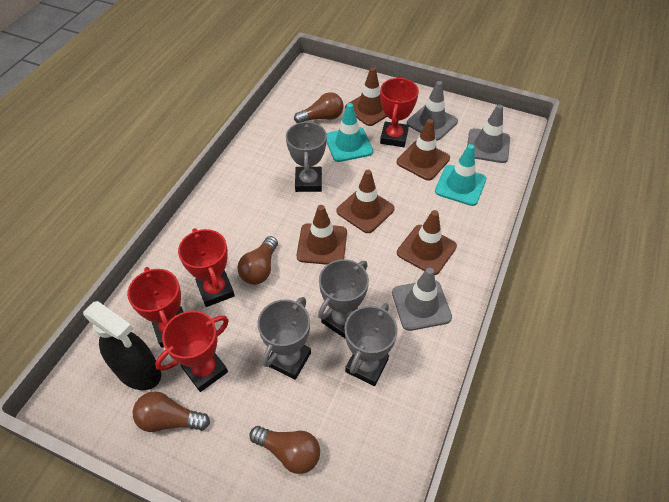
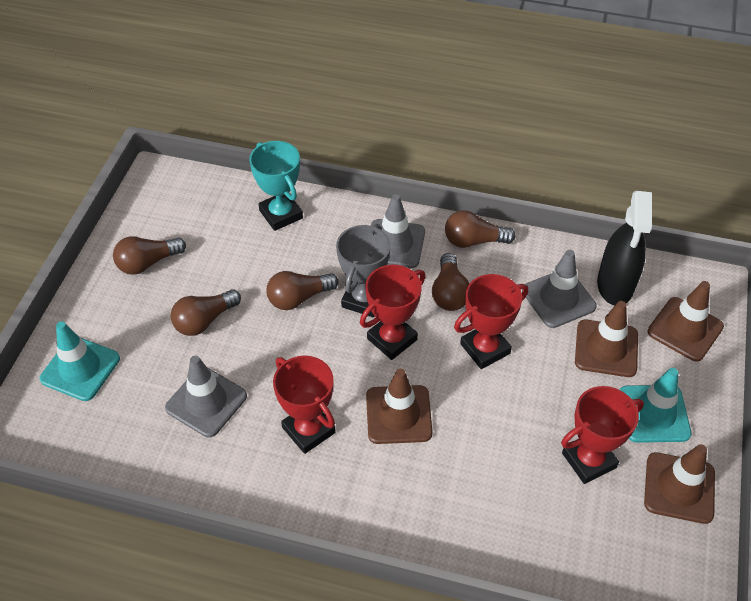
brown light bulb: 4 -> 5
brown traffic cone: 5 -> 4
grey trophy: 4 -> 1
turquoise trophy: 0 -> 1

